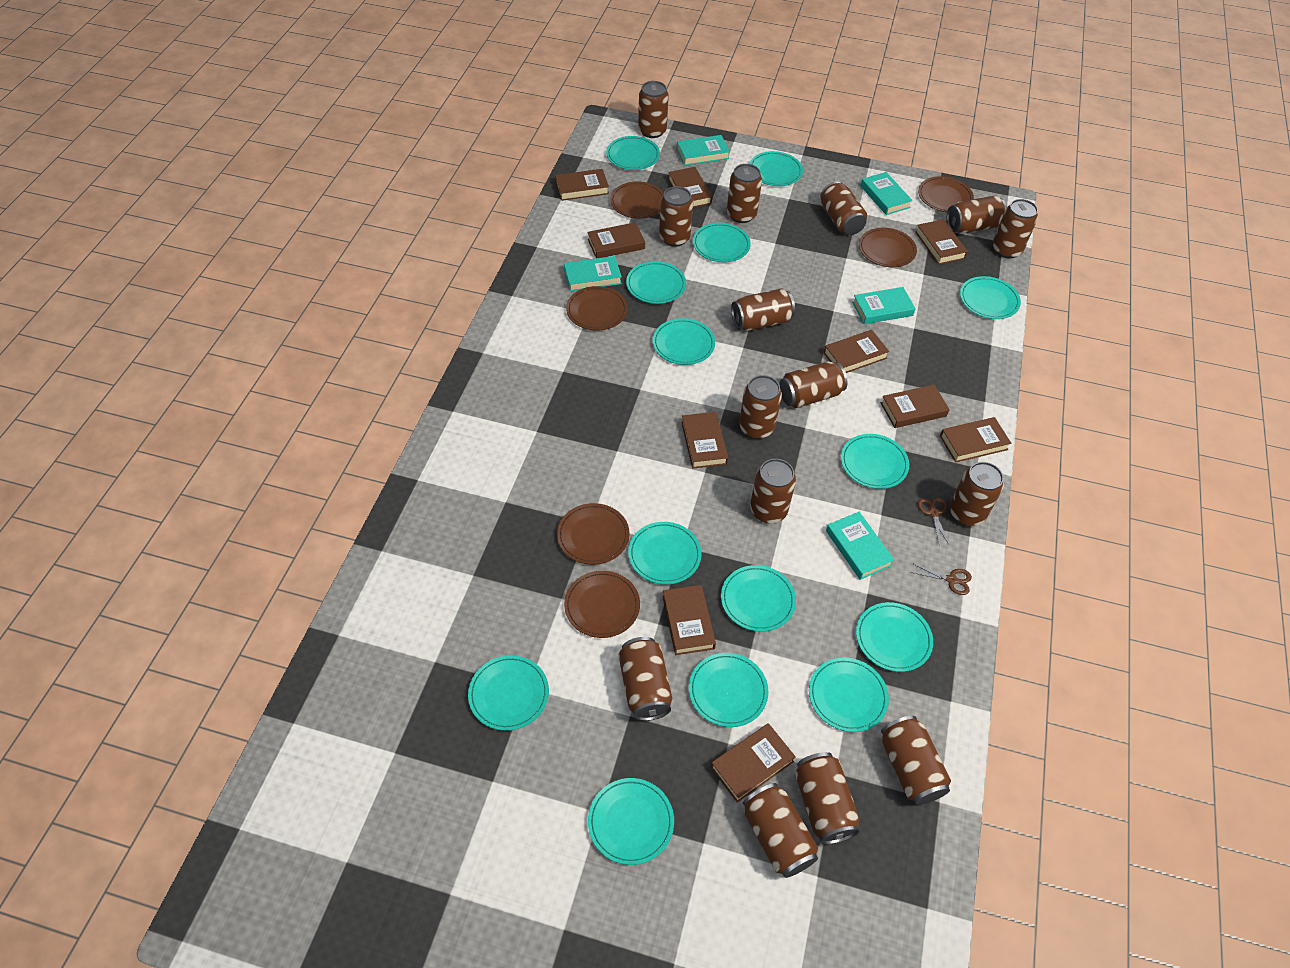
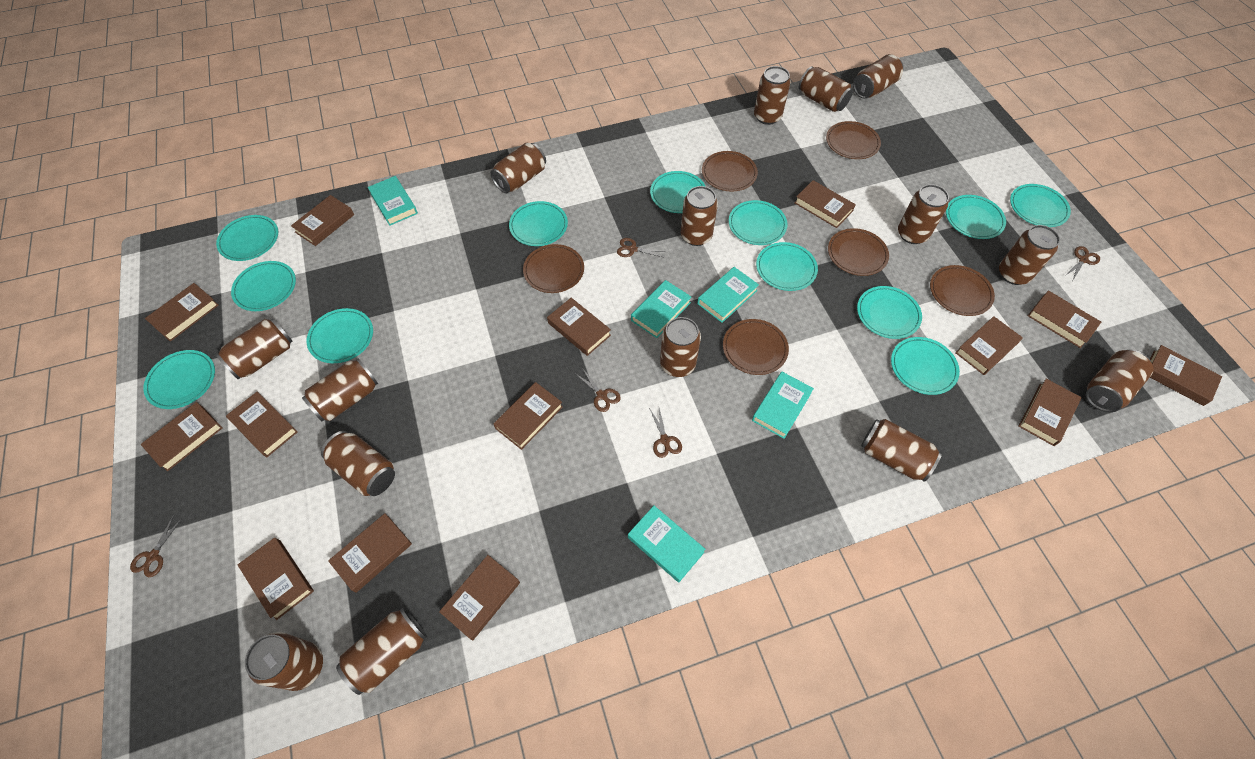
brown book: 10 -> 14
brown scissors: 2 -> 5
turquoise plate: 14 -> 12

